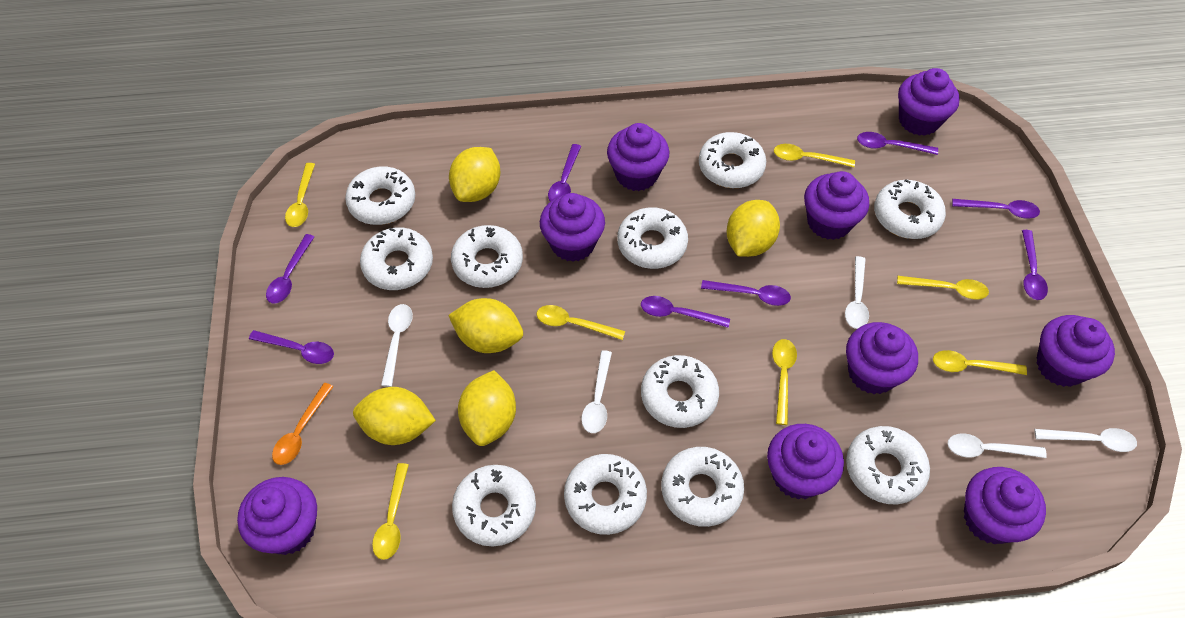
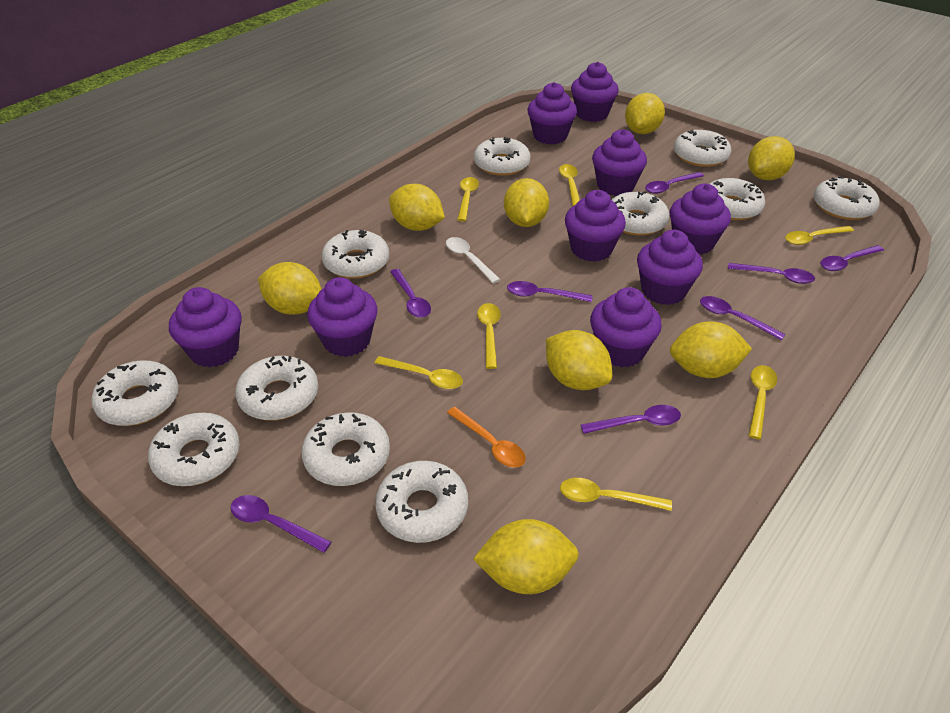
white spoon: 5 -> 1
yellow lemon: 5 -> 8

